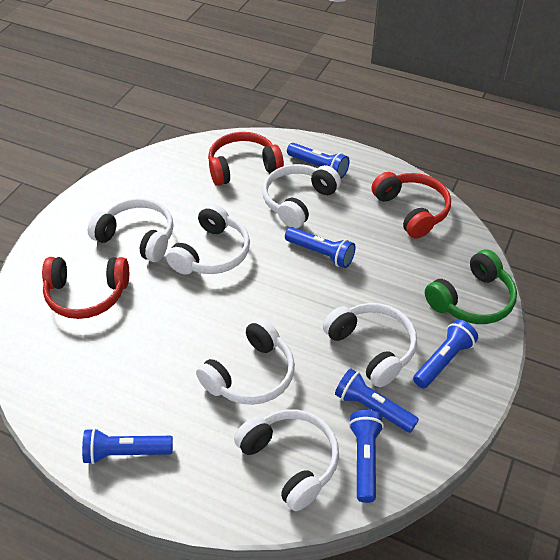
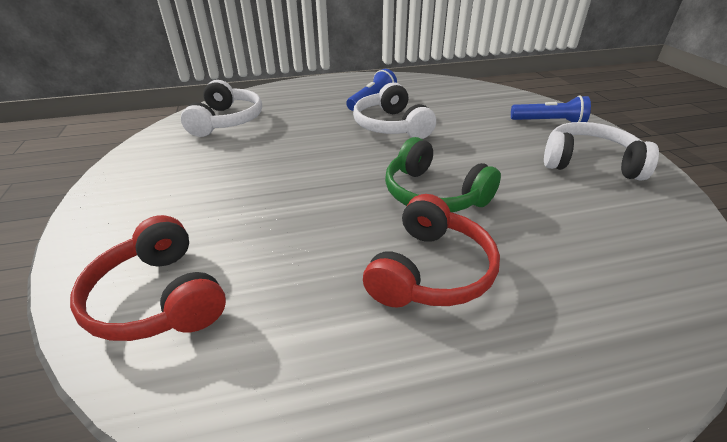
blue flashlight: 6 -> 2
red headphones: 3 -> 2
white headphones: 6 -> 3

